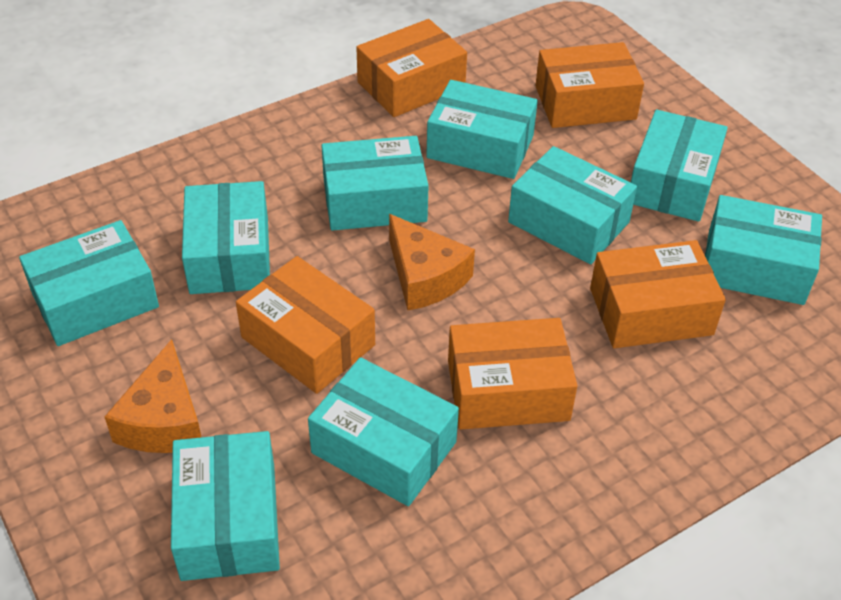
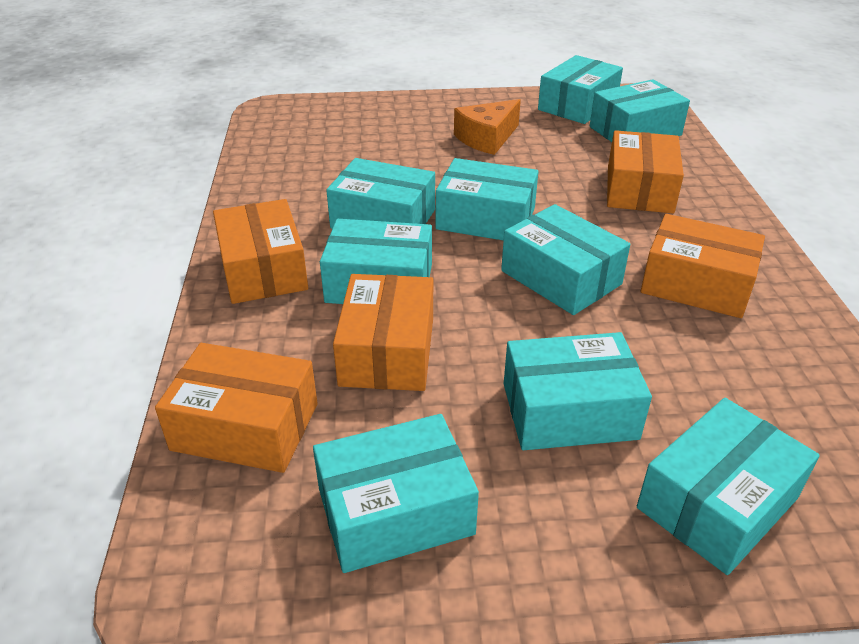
orange cheese: 2 -> 1

